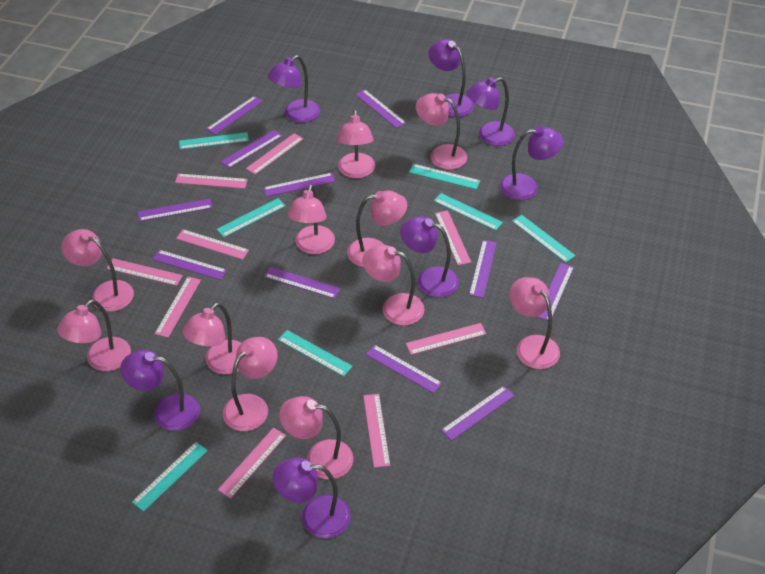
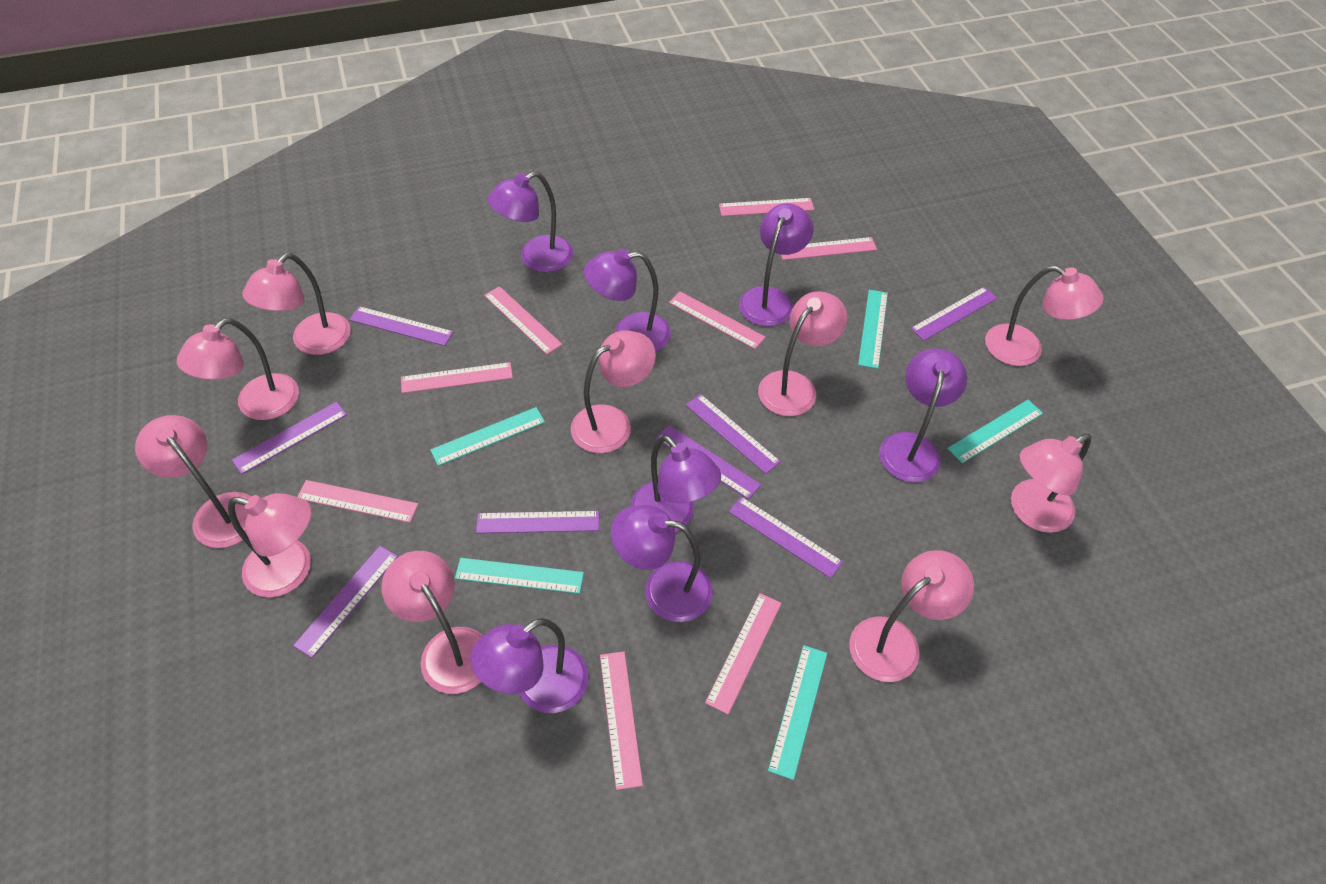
pink lamp: 11 -> 10
pink ruler: 9 -> 8
purple ruler: 11 -> 8
turquoise ruler: 7 -> 5

